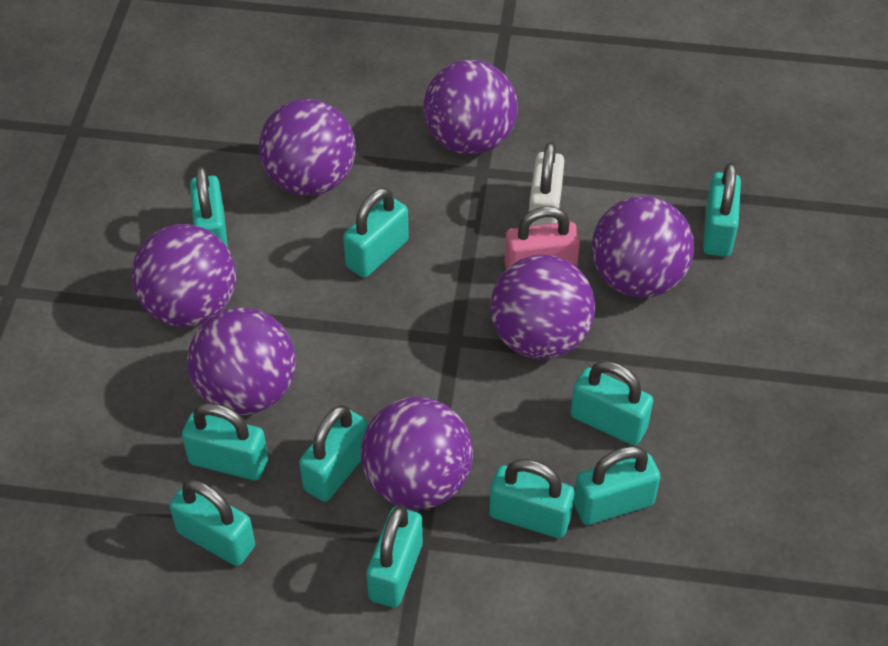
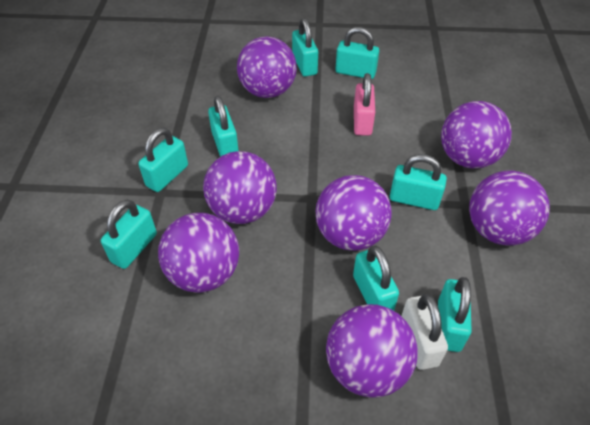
turquoise padlock: 10 -> 8

